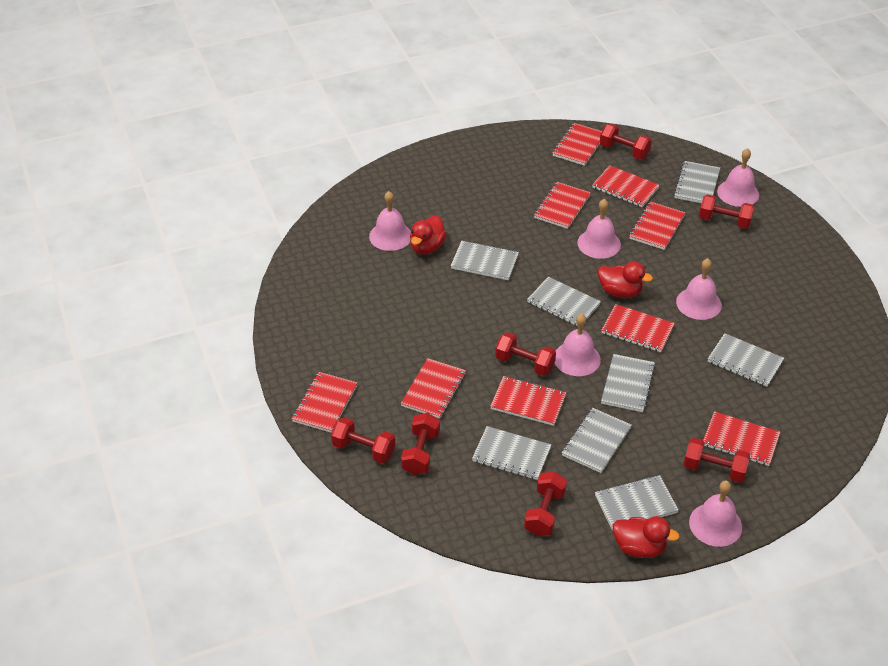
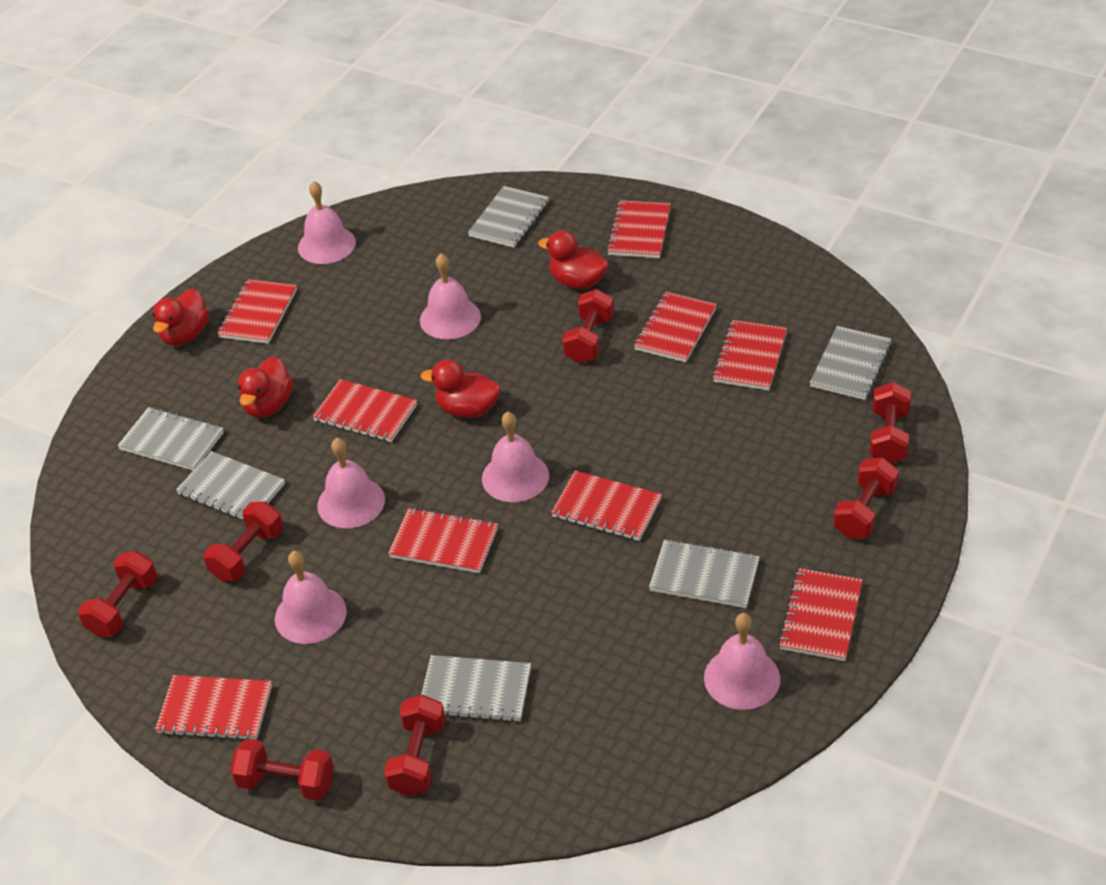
grey notebook: 8 -> 6
red duck: 3 -> 4

